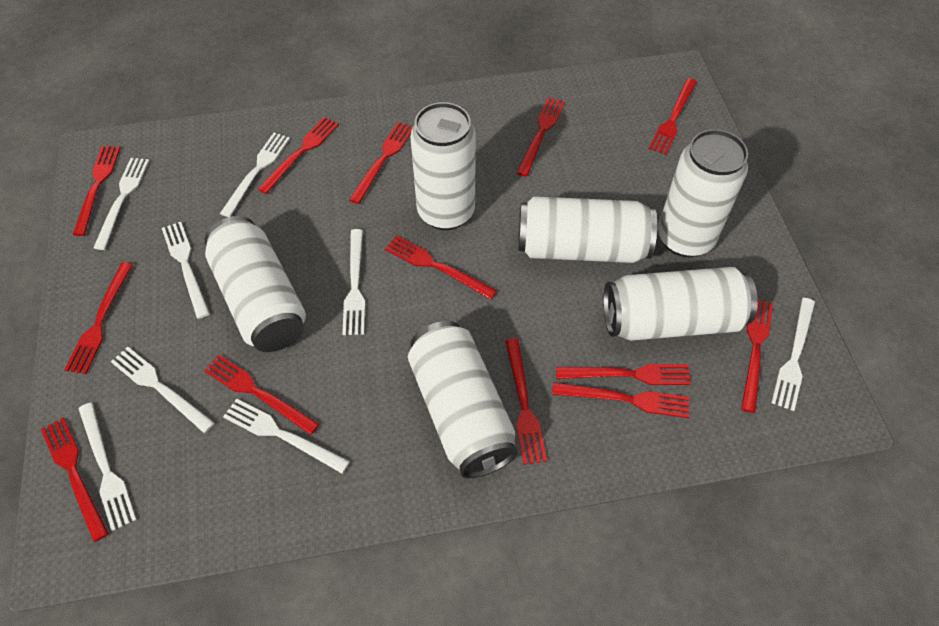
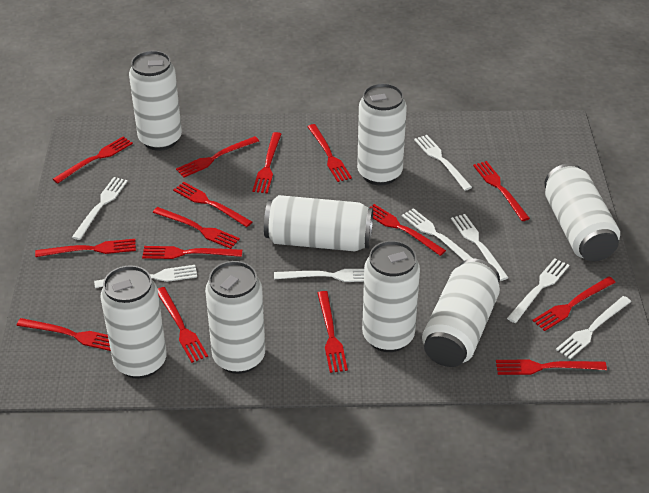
red fork: 13 -> 15
white can: 6 -> 8

